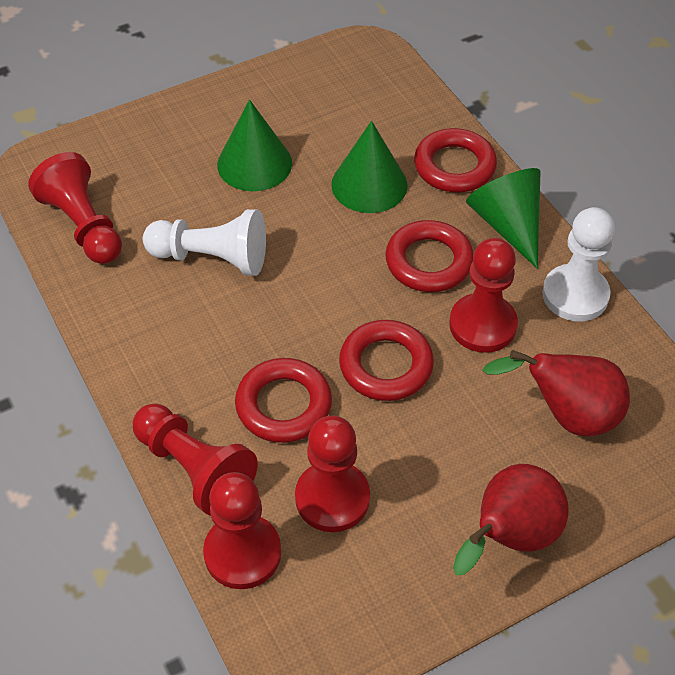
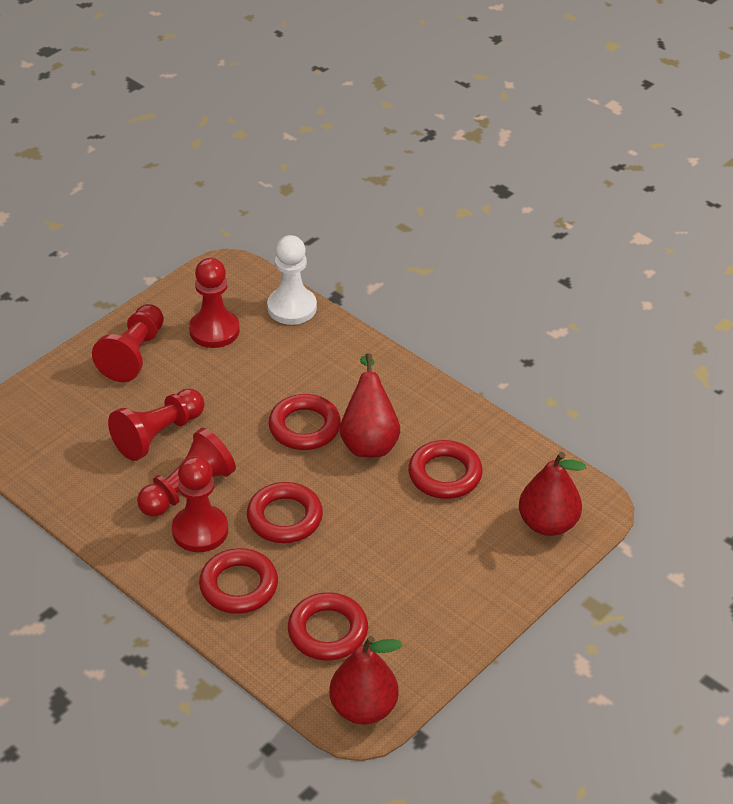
green cone: 3 -> 0
red pear: 2 -> 3
red ring: 4 -> 5
white pawn: 2 -> 1

